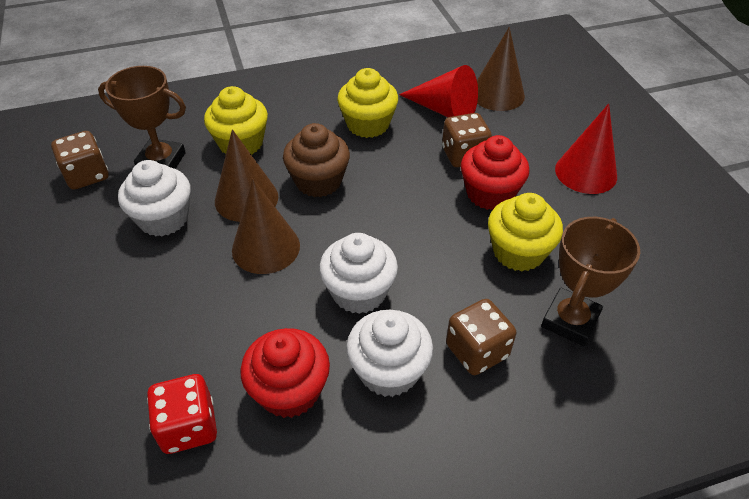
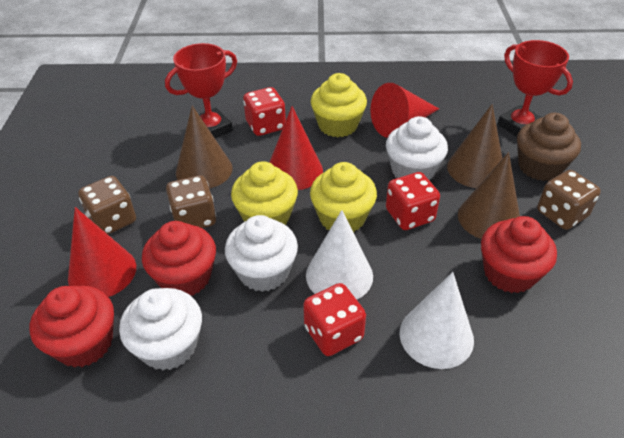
brown trophy: 2 -> 0
red cone: 2 -> 3
red cupcake: 2 -> 3
red dice: 1 -> 3
red trophy: 0 -> 2
white cone: 0 -> 2

